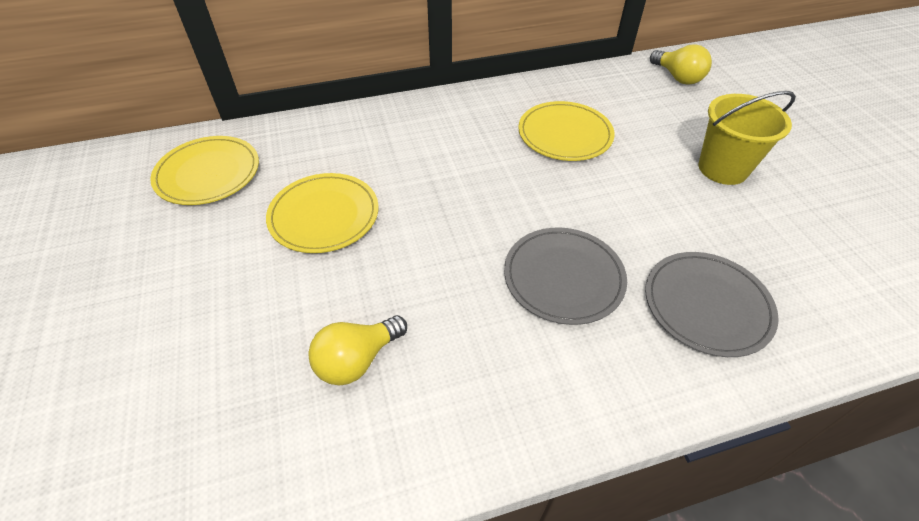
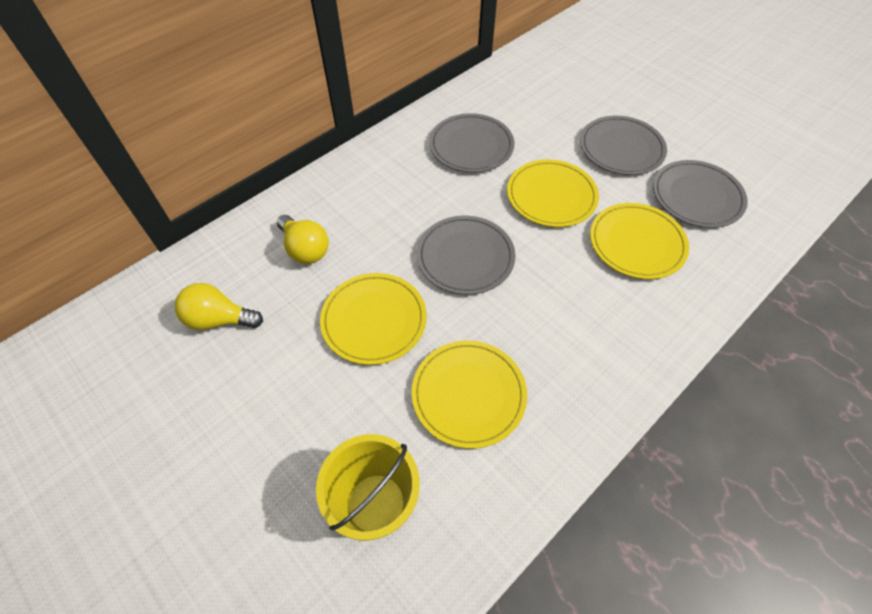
grey plate: 2 -> 4
yellow plate: 3 -> 4

